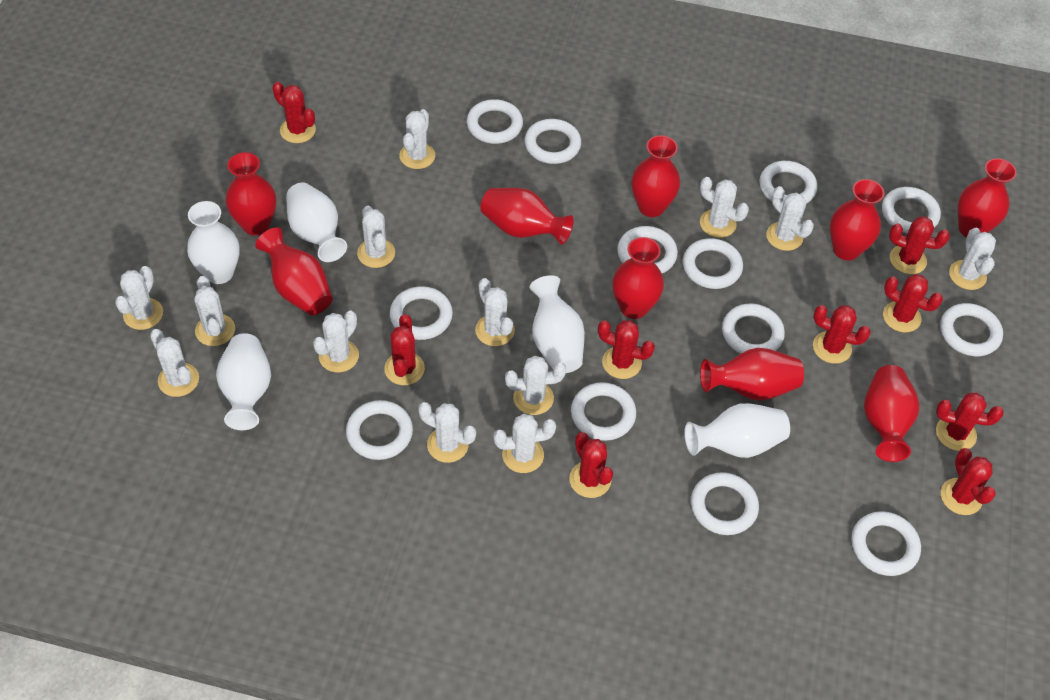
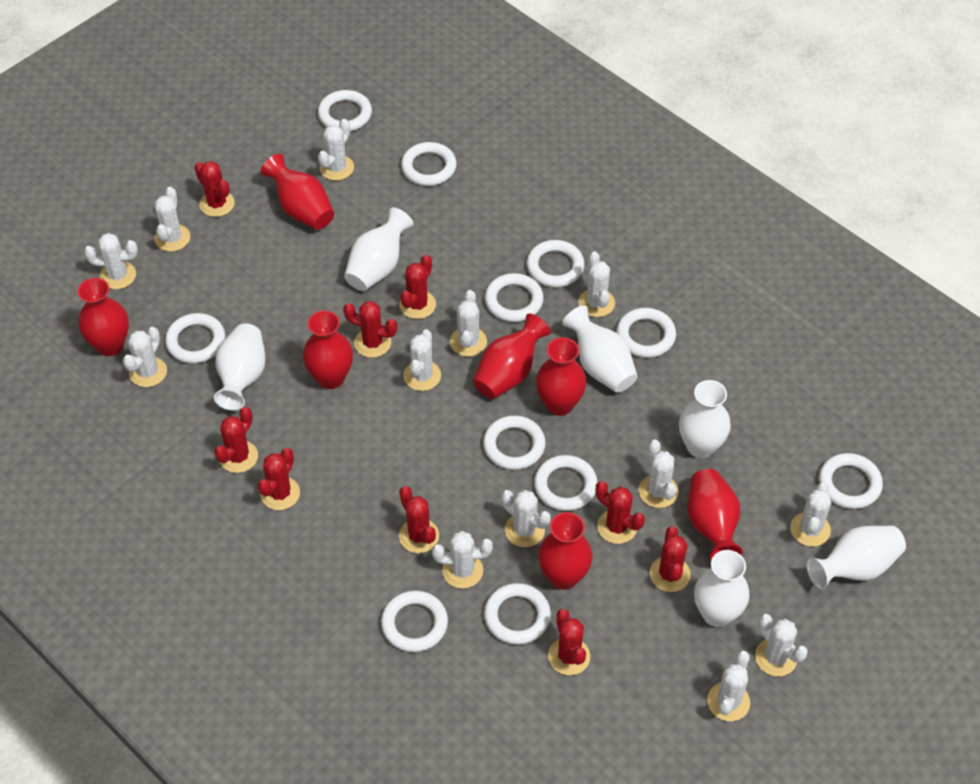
red vase: 9 -> 7
white ring: 13 -> 11
white vase: 5 -> 6

